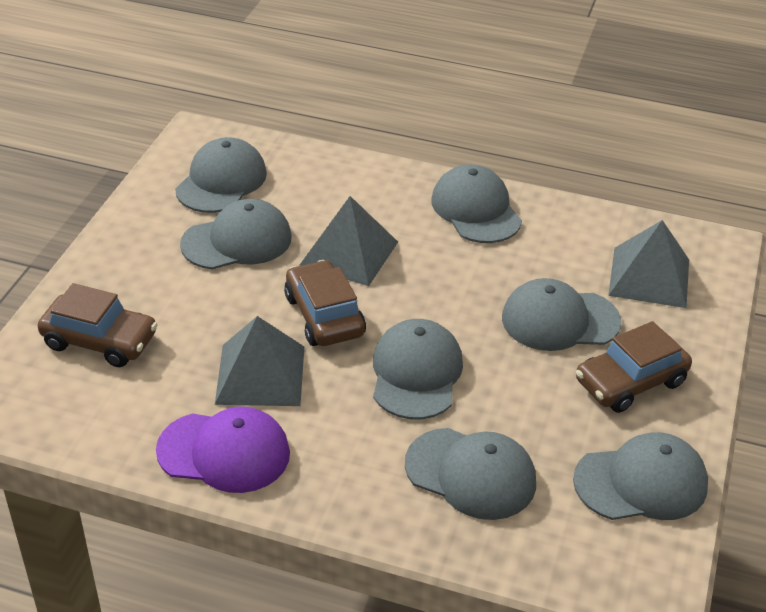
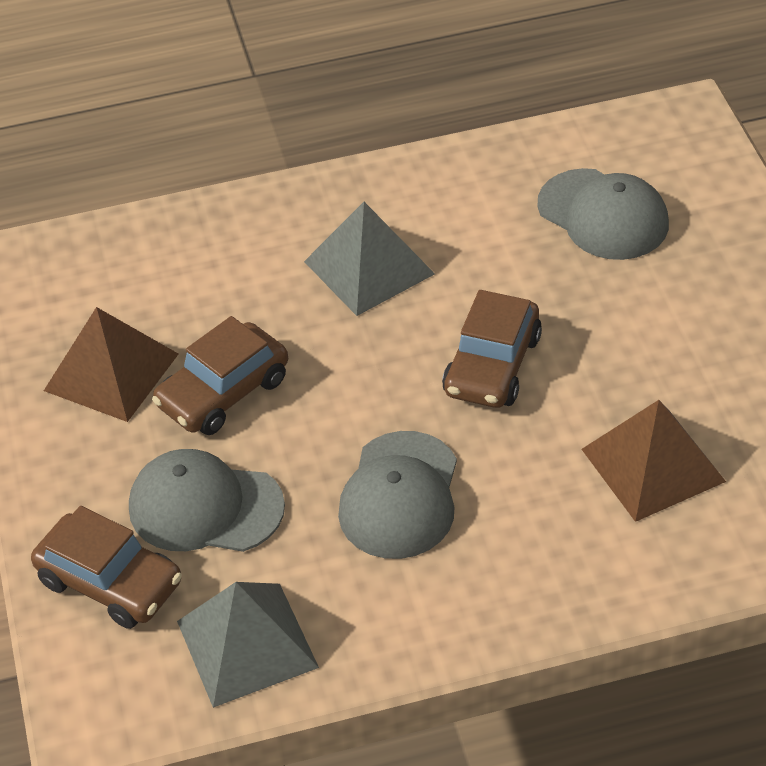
brown pyramid: 0 -> 2
grey cap: 7 -> 3
grey pyramid: 3 -> 2
purple cap: 1 -> 0

